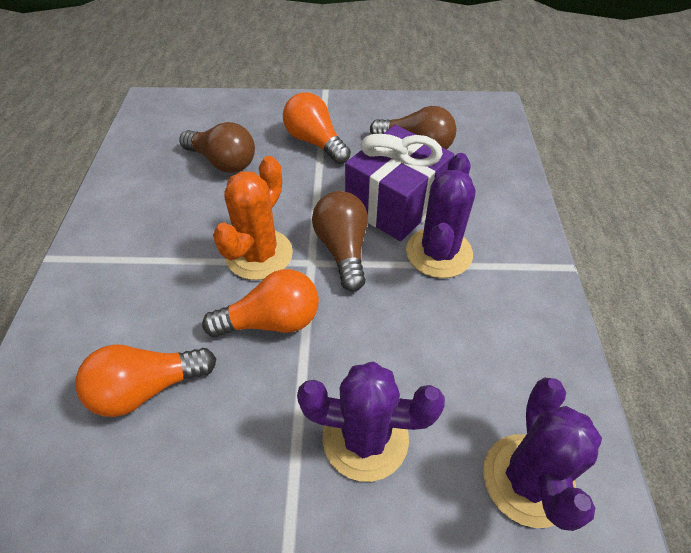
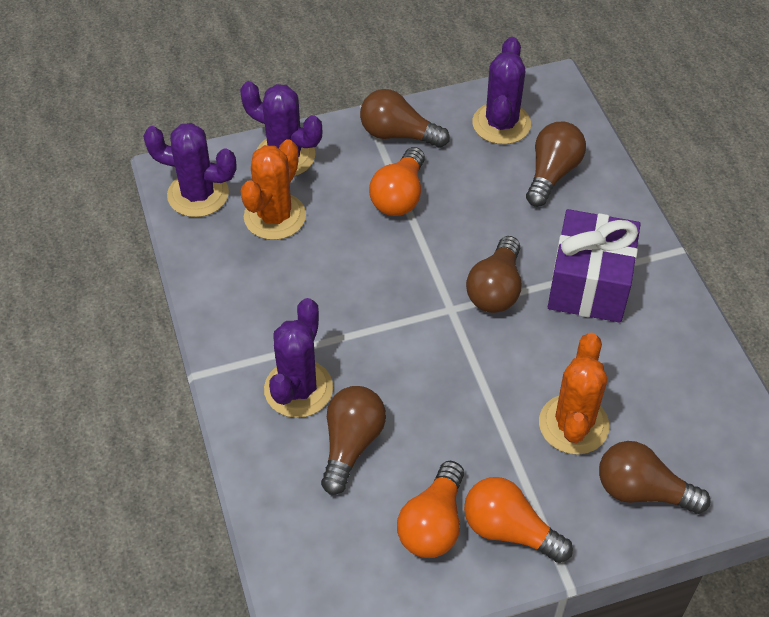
brown light bulb: 3 -> 5
orange cactus: 1 -> 2
purple cactus: 3 -> 4

